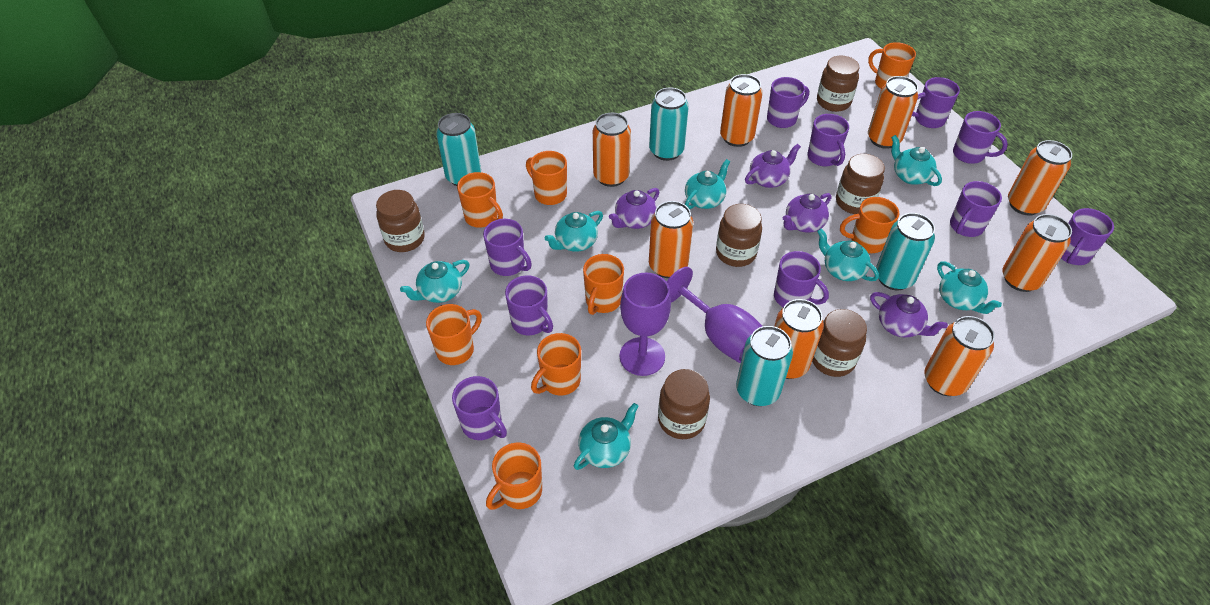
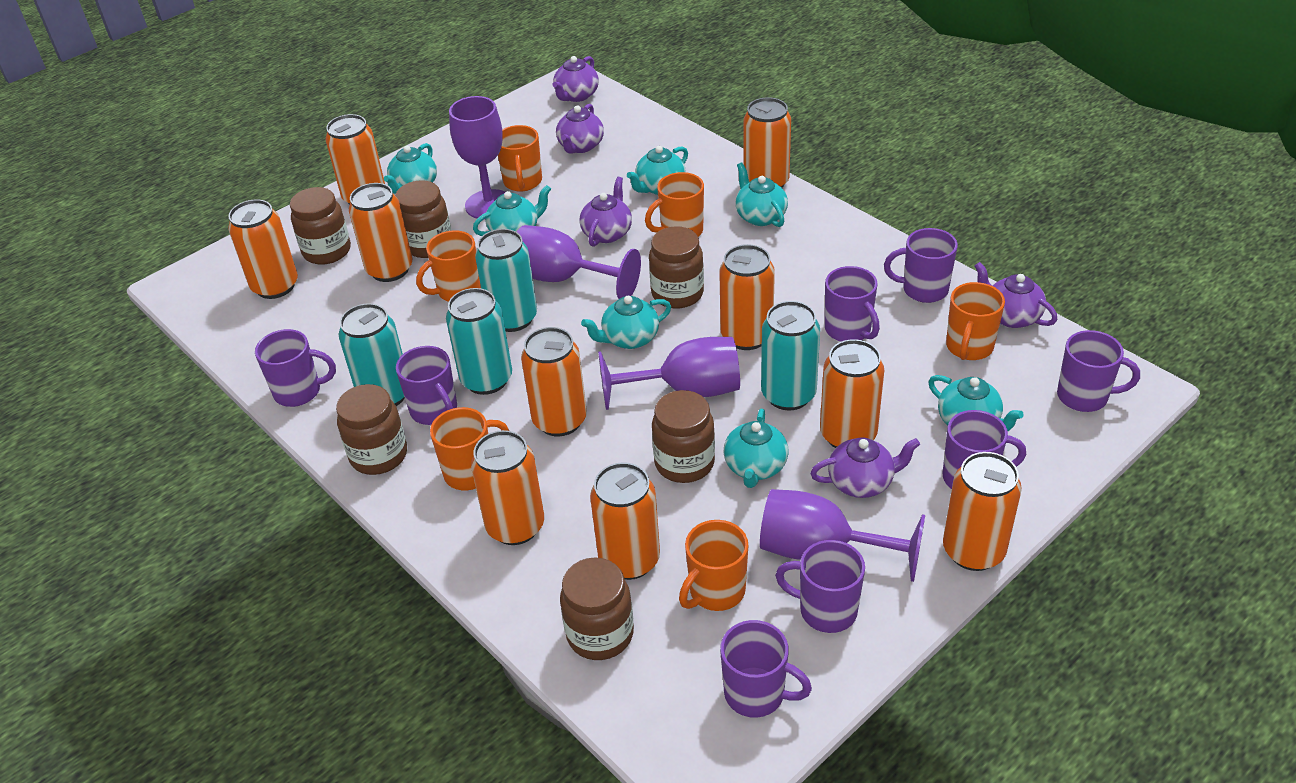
orange can: 8 -> 10
orange mug: 8 -> 6
purple goblet: 2 -> 4
purple mug: 10 -> 8
purple teapot: 4 -> 5

